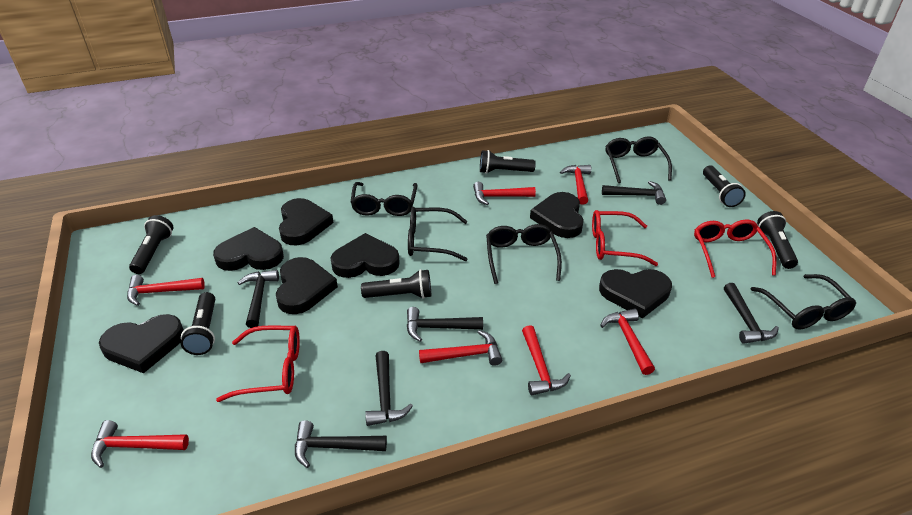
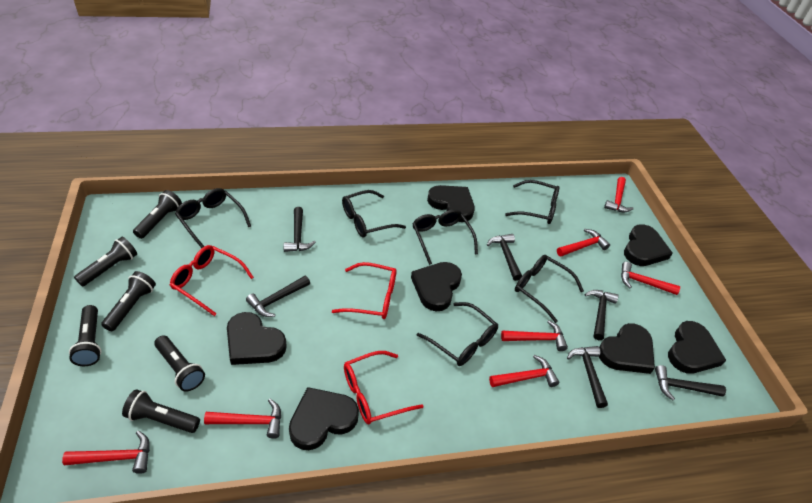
black glasses: 5 -> 6

